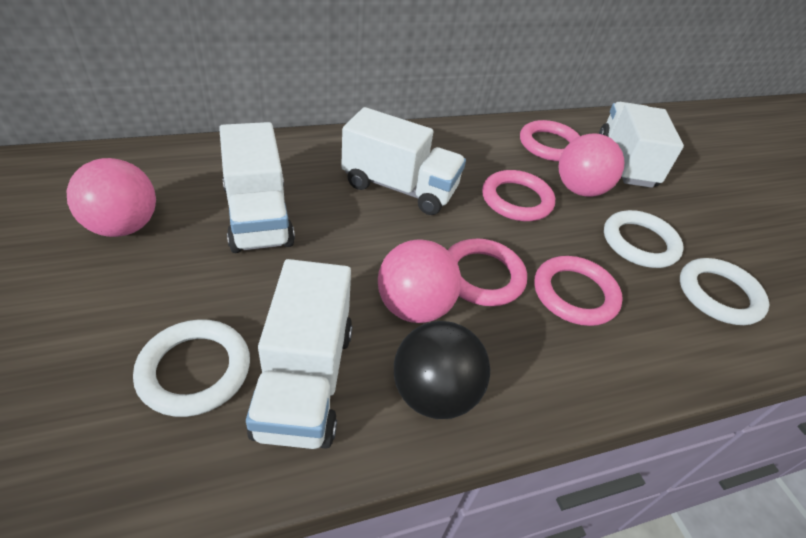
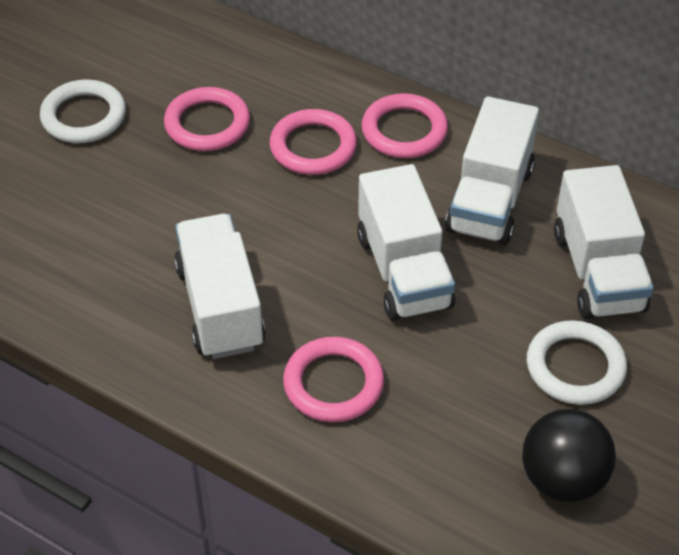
pink ball: 3 -> 0
white ring: 3 -> 2

